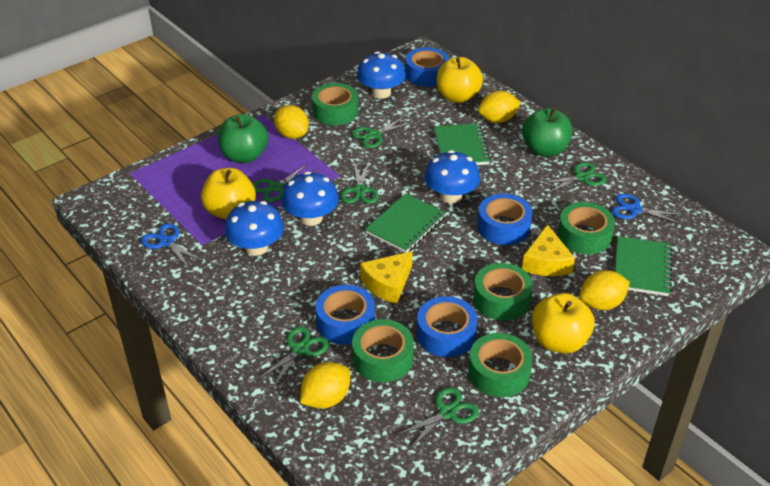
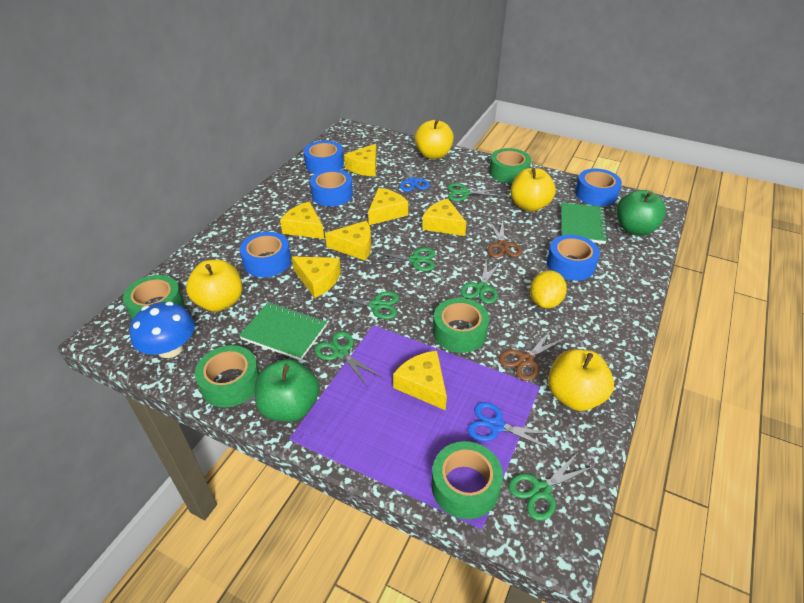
blue mushroom: 4 -> 1
blue tape: 4 -> 5
brown scissors: 0 -> 2
green notebook: 3 -> 2
yellow apple: 3 -> 4
yellow cheese: 2 -> 7
yellow lemon: 4 -> 1

